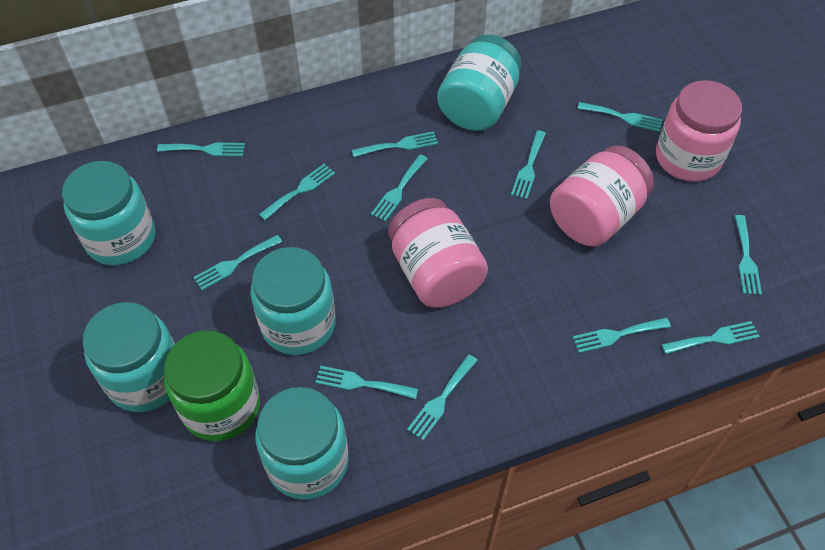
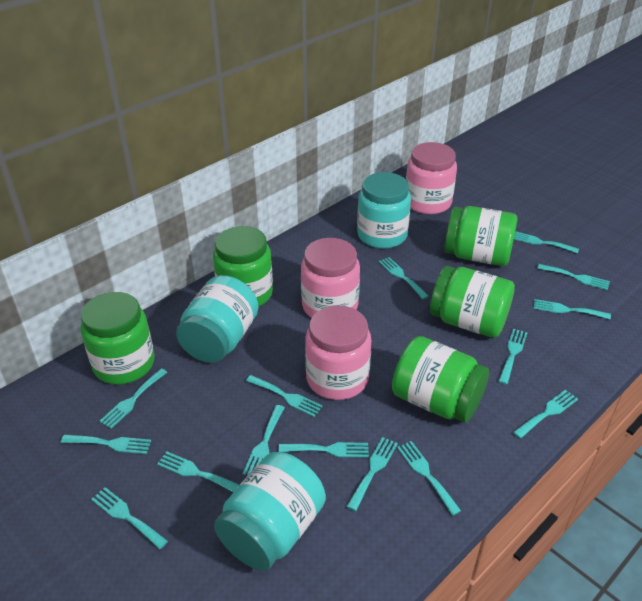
green jar: 1 -> 5
turquoise fork: 12 -> 15
turquoise jar: 5 -> 3

